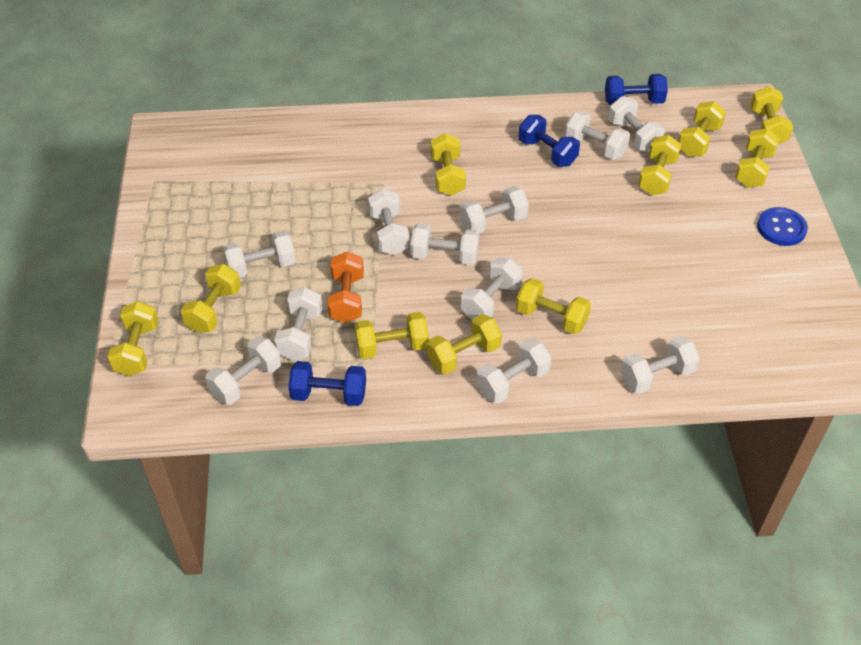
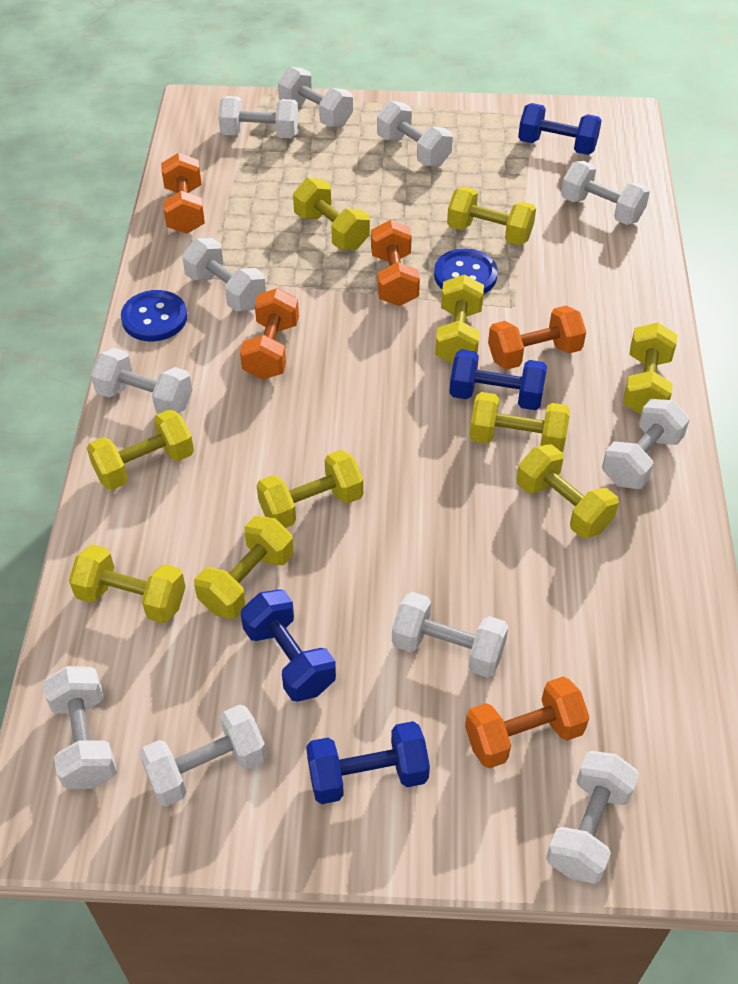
blue button: 1 -> 2
blue dumbbell: 3 -> 4
orange dumbbell: 1 -> 5

